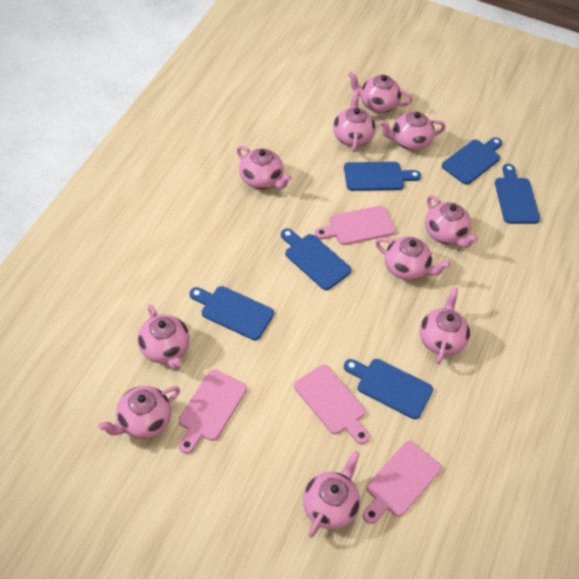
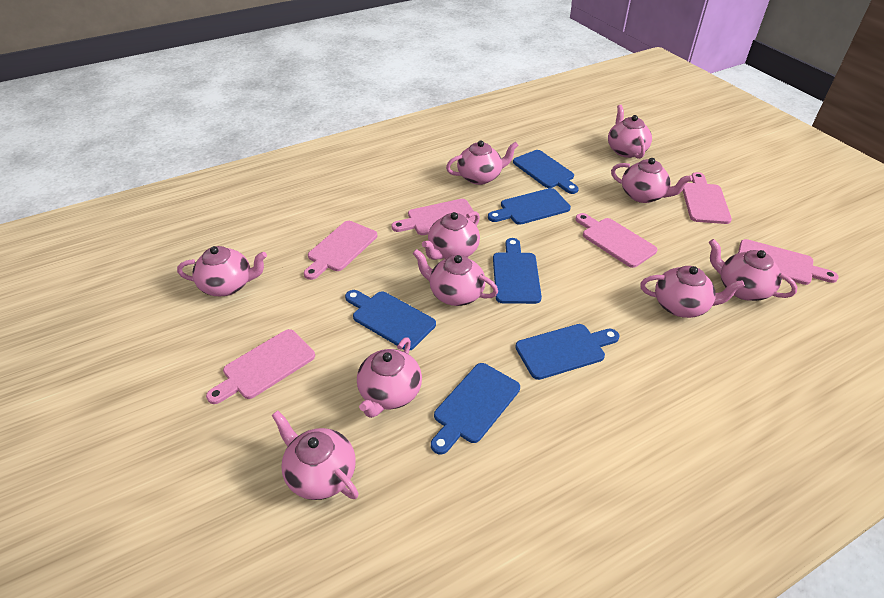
pink cutting board: 4 -> 6

